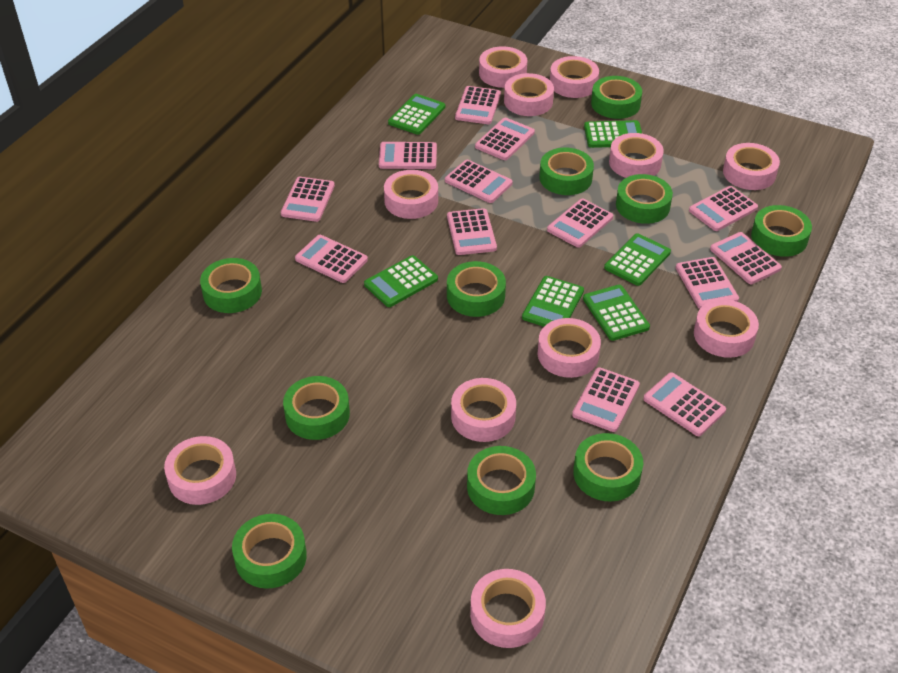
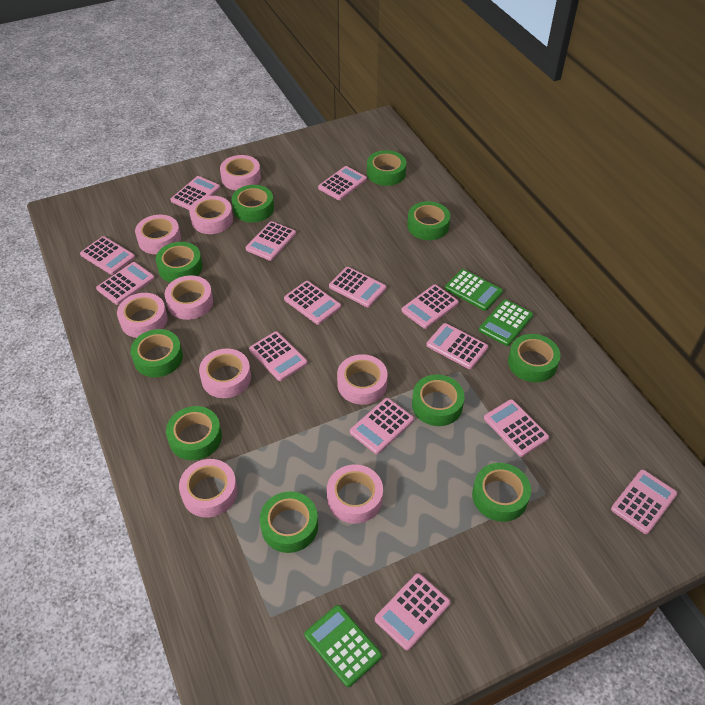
green calculator: 6 -> 3
pink calculator: 13 -> 14
pink tape: 11 -> 9

